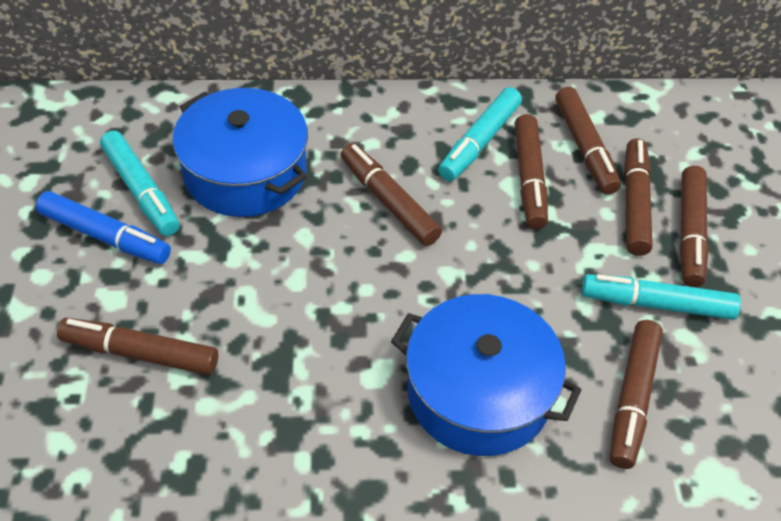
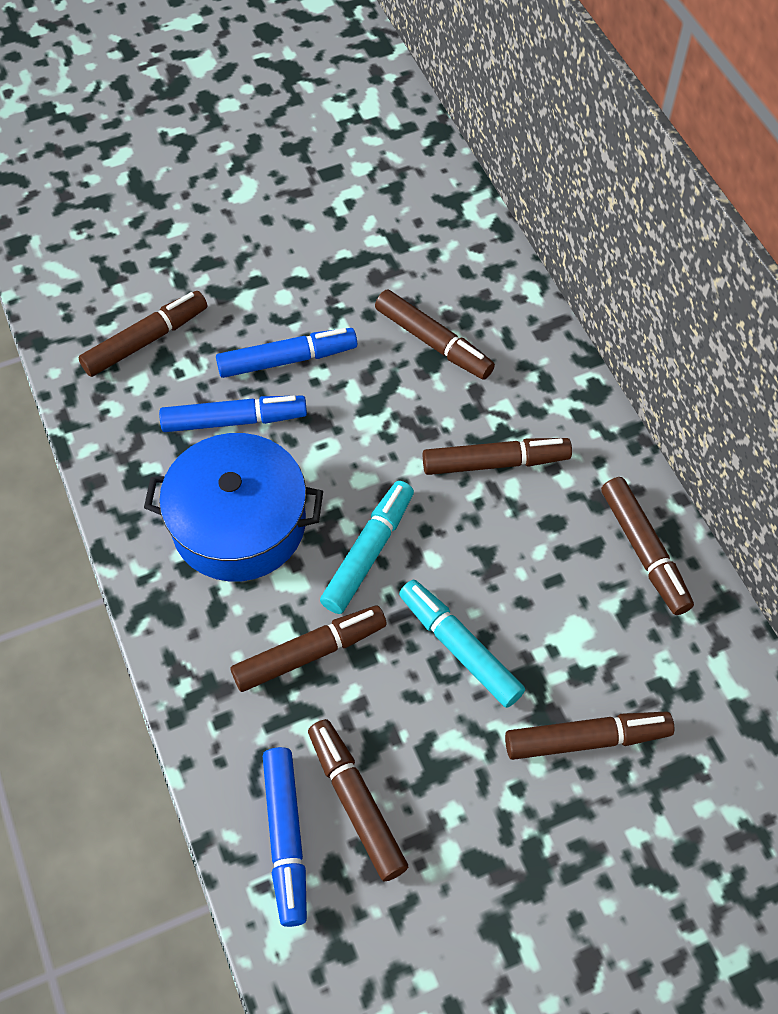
blue marker: 1 -> 3
blue pot: 2 -> 1
turquoise marker: 3 -> 2

